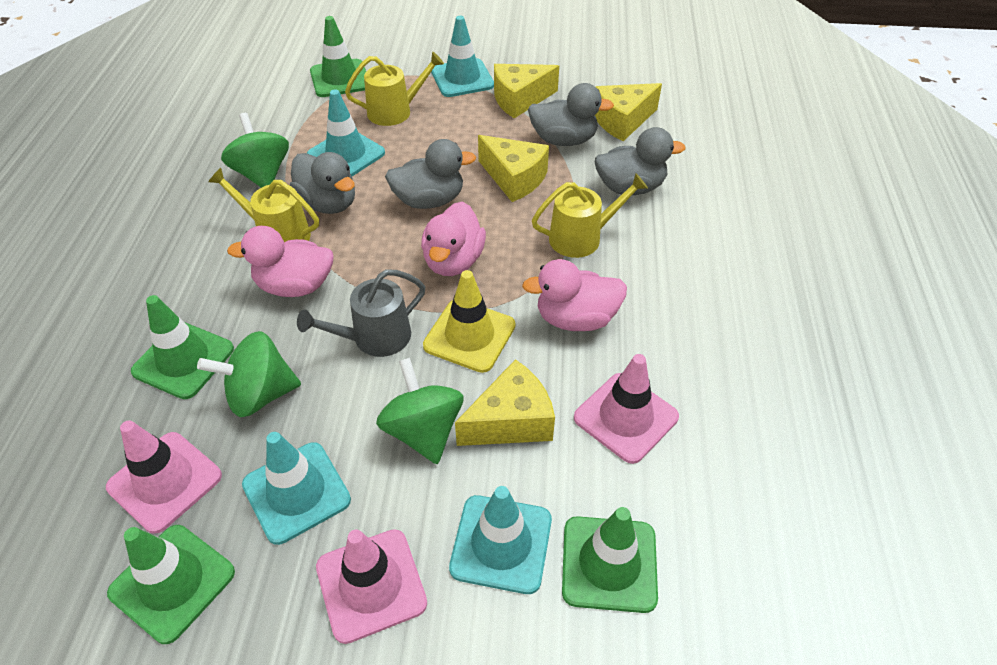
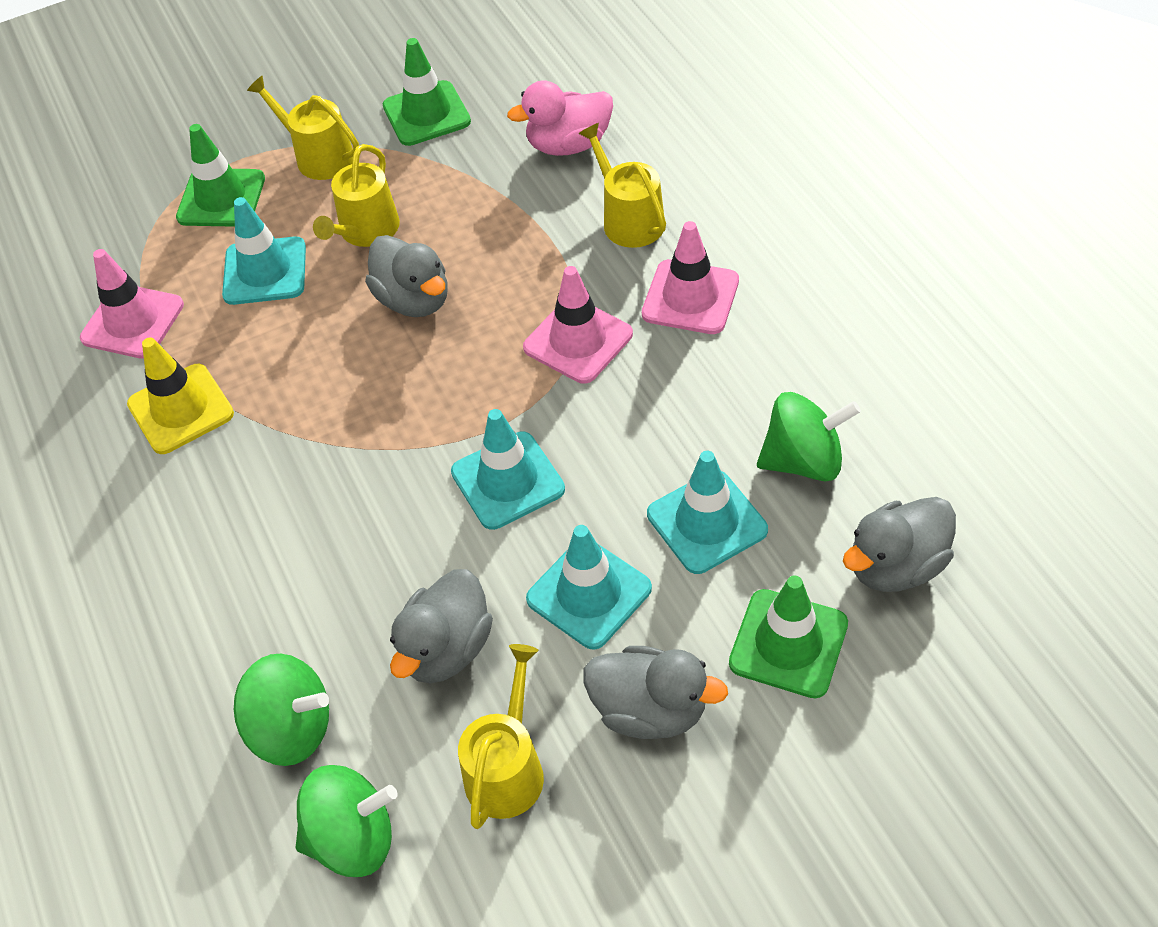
green traffic cone: 4 -> 3
grey watering can: 1 -> 0
pink duck: 3 -> 1
yellow cheese: 4 -> 0
yellow watering can: 3 -> 4

